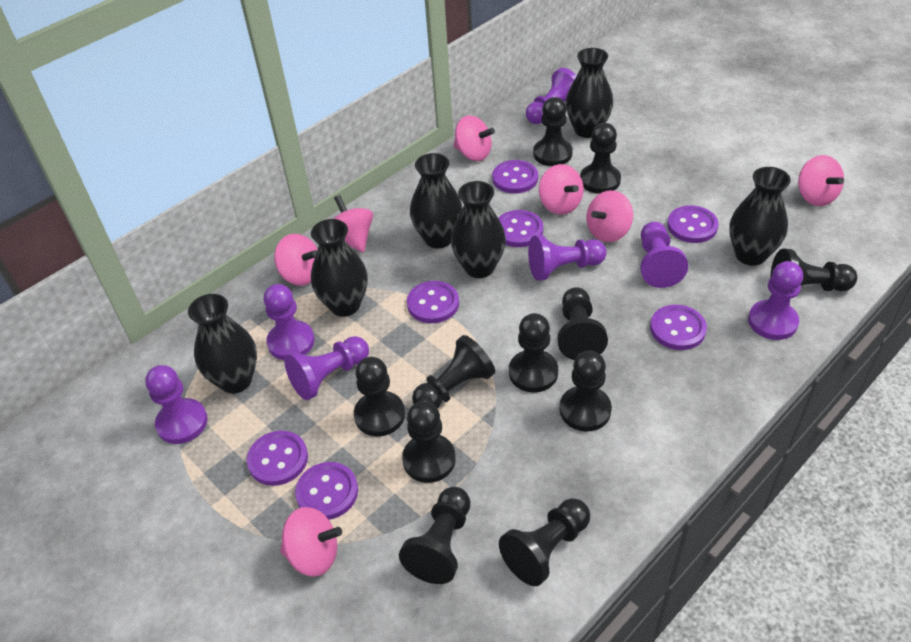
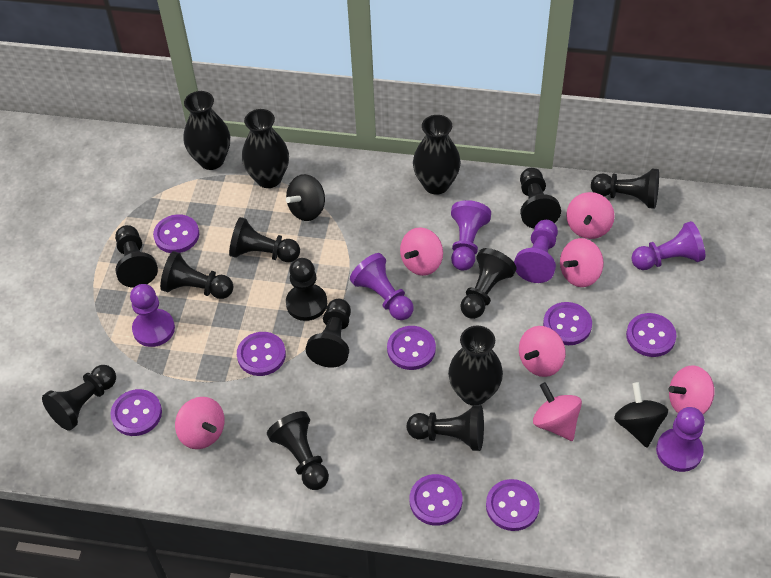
black spinning top: 0 -> 2
black vase: 6 -> 4
purple button: 7 -> 8
purple pawn: 7 -> 6

